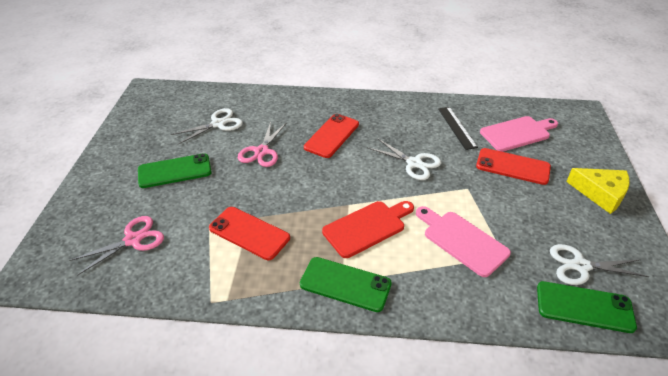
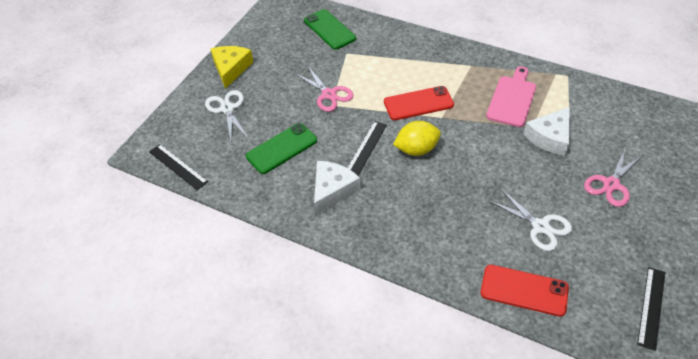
black ruler: 1 -> 3
green phone: 3 -> 2
pink cutting board: 2 -> 1
red cutting board: 1 -> 0
red phone: 3 -> 2
white cheese: 0 -> 2
white scissors: 3 -> 2
yellow lemon: 0 -> 1

